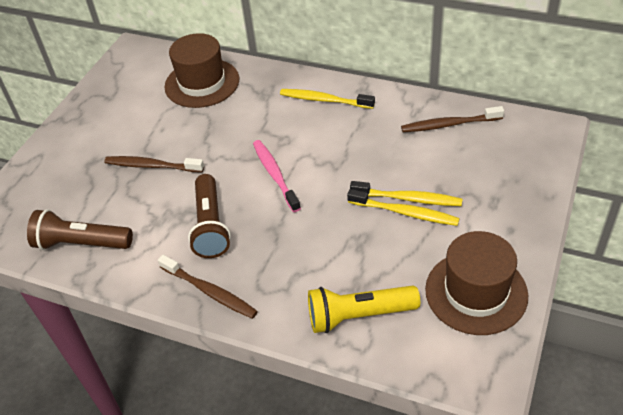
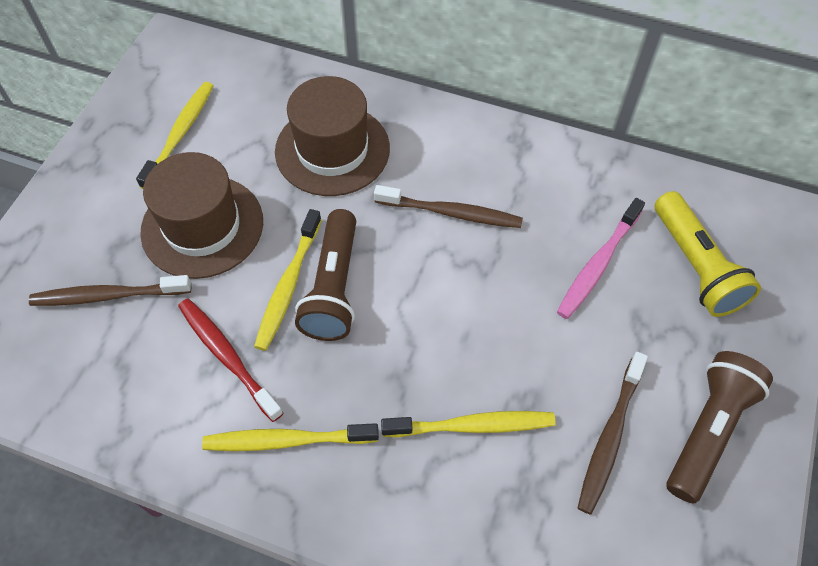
red toothbrush: 0 -> 1
yellow toothbrush: 3 -> 4

